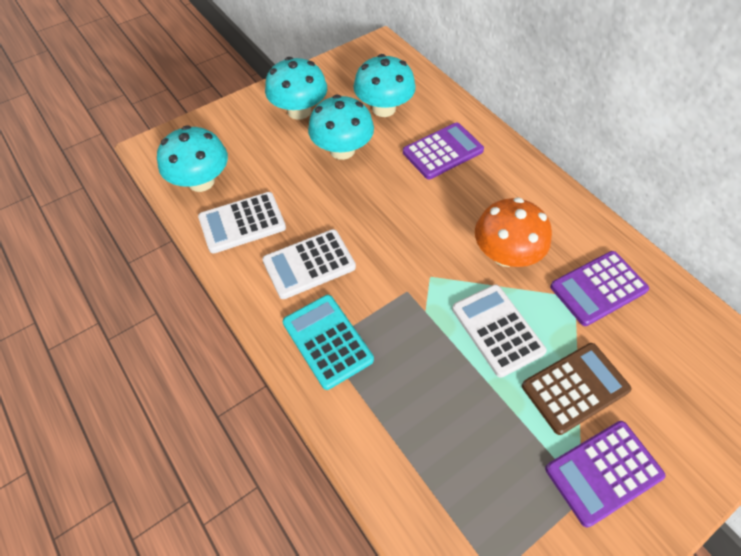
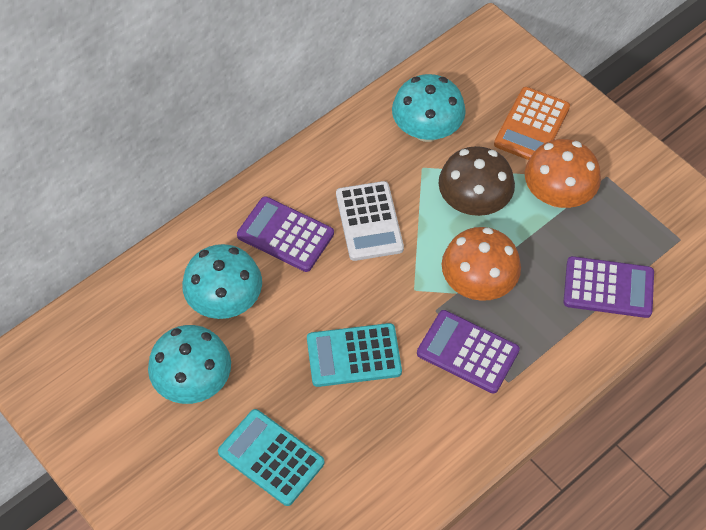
brown calculator: 1 -> 0
brown mushroom: 0 -> 1
orange calculator: 0 -> 1
orange mushroom: 1 -> 2
turquoise calculator: 1 -> 2
turquoise mushroom: 4 -> 3
white calculator: 3 -> 1

